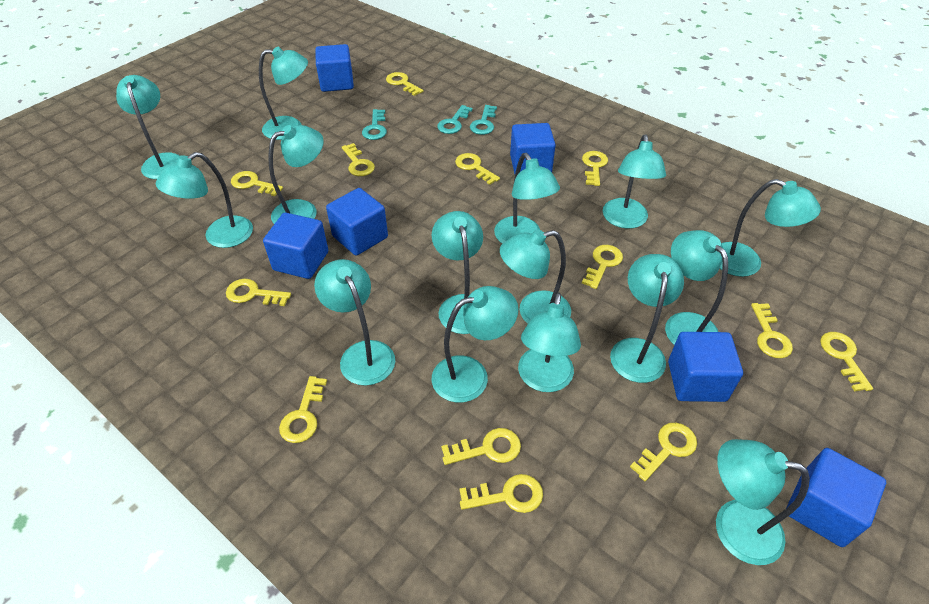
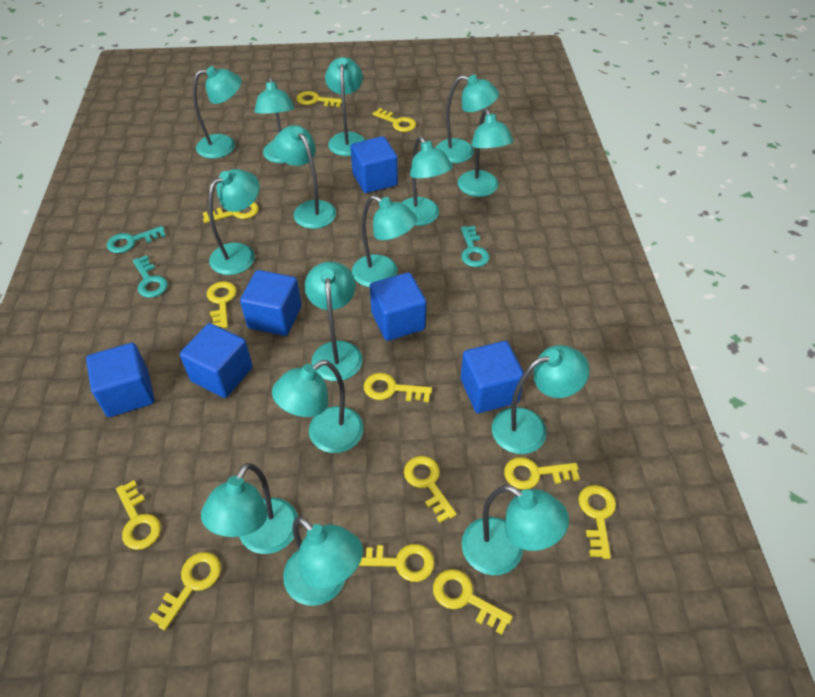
yellow key: 13 -> 12

